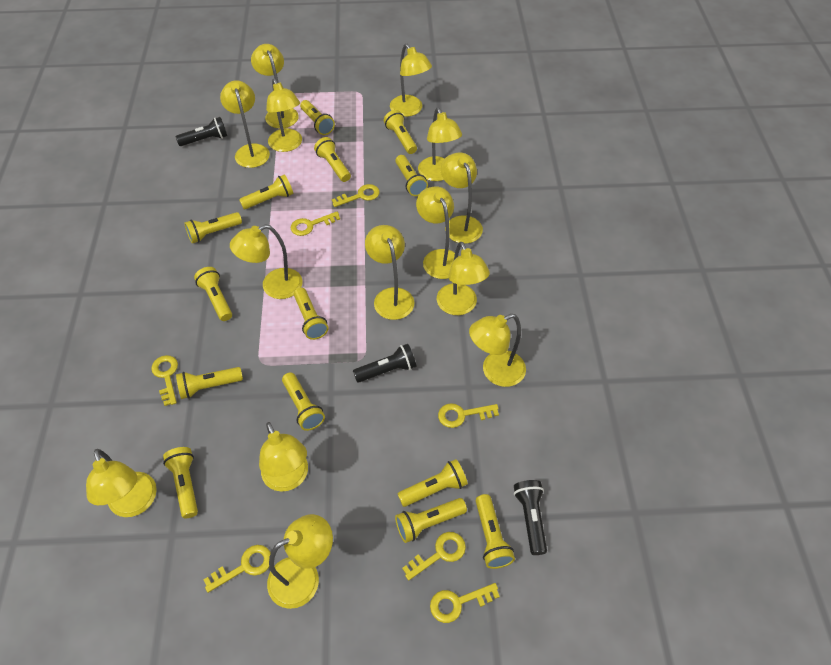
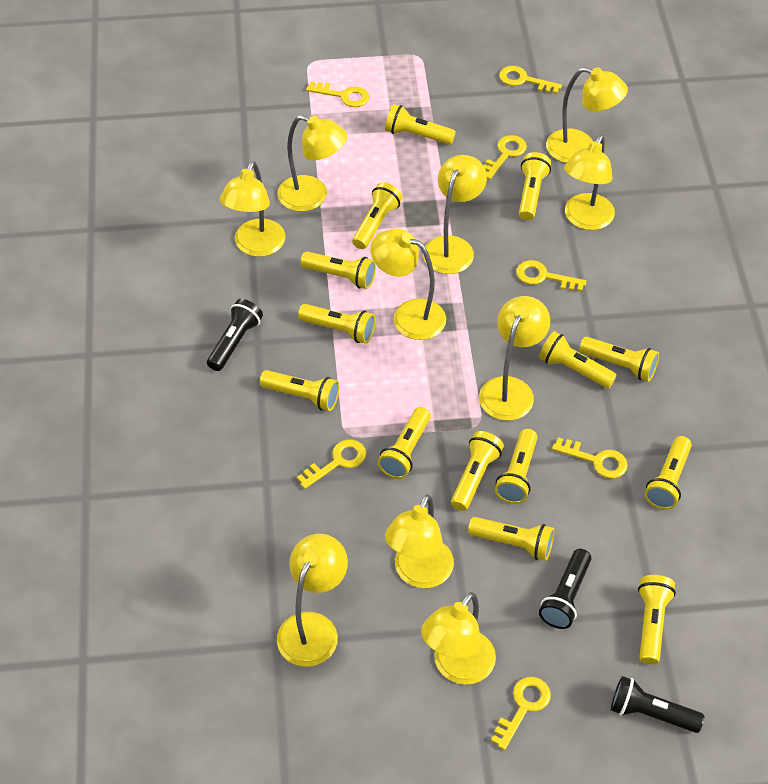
yellow lamp: 14 -> 10

